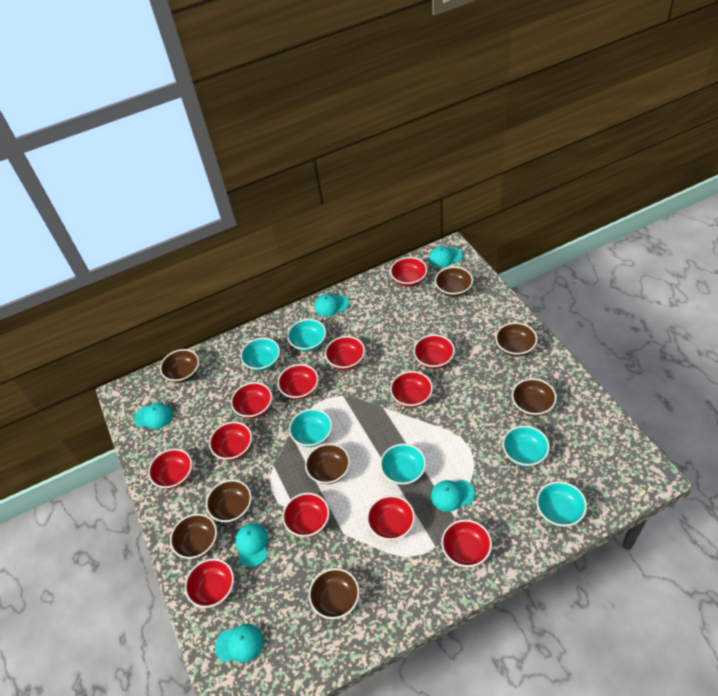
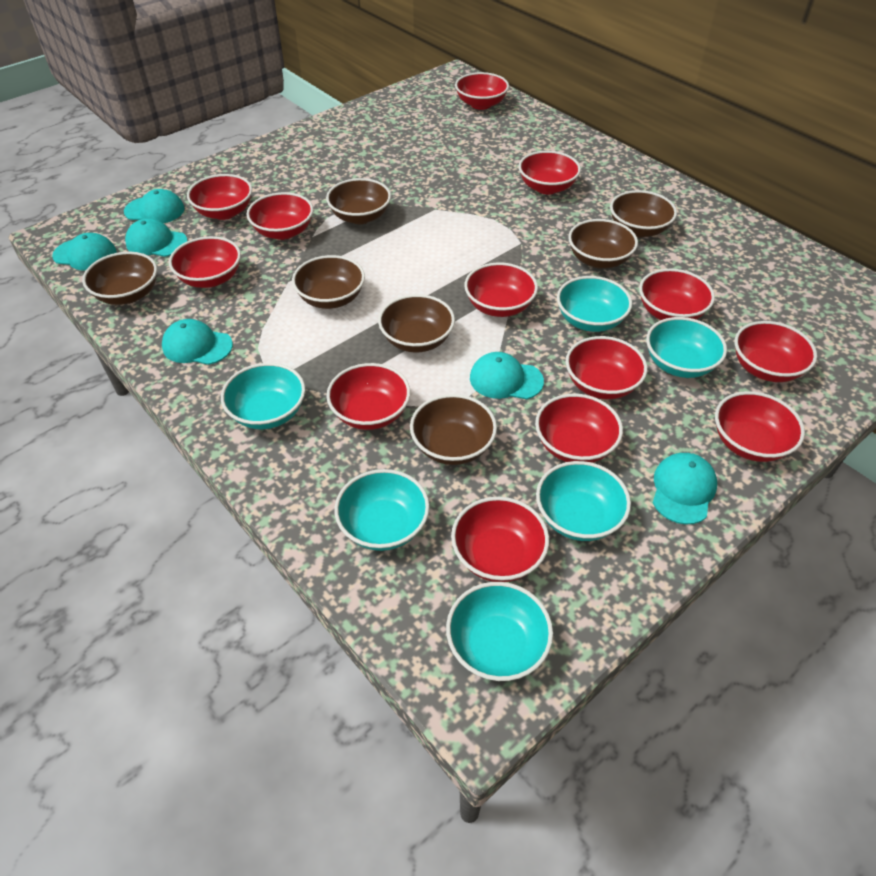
brown bowl: 8 -> 7
red bowl: 12 -> 13

